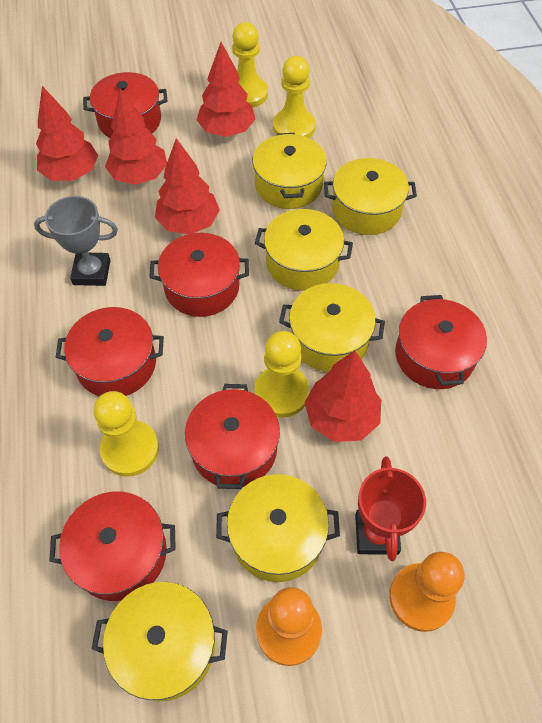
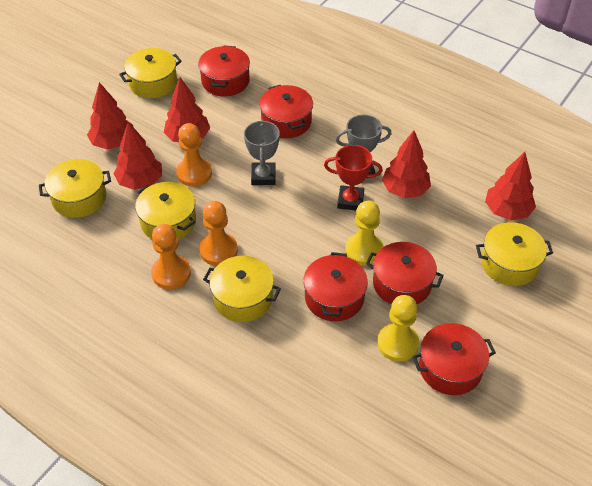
grey trophy: 1 -> 2
orange pawn: 2 -> 3
red pot: 6 -> 5
yellow pawn: 4 -> 2
yellow pot: 6 -> 5

